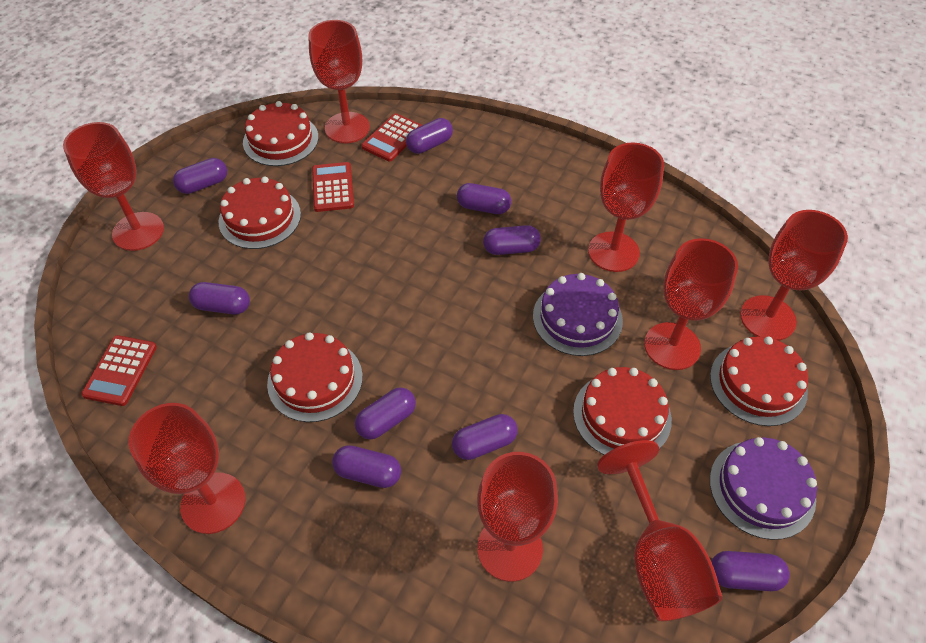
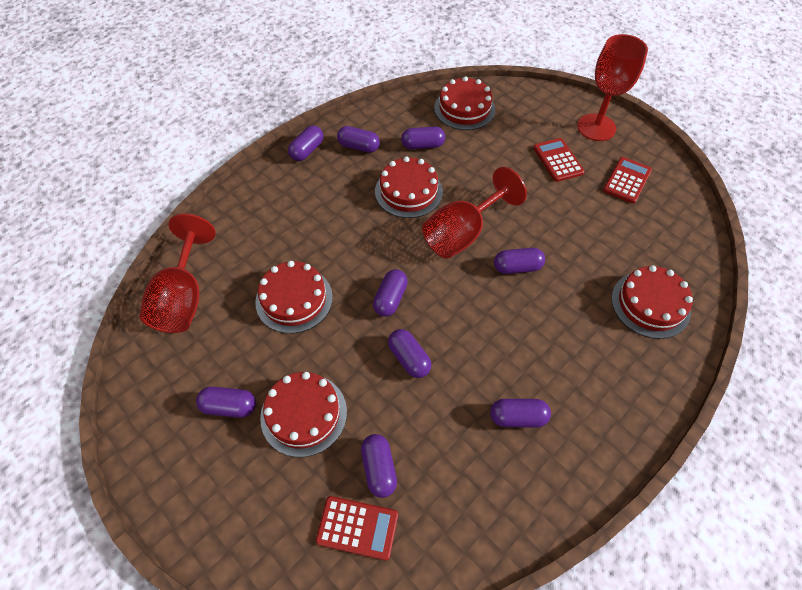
purple cake: 2 -> 0
red goblet: 8 -> 3

